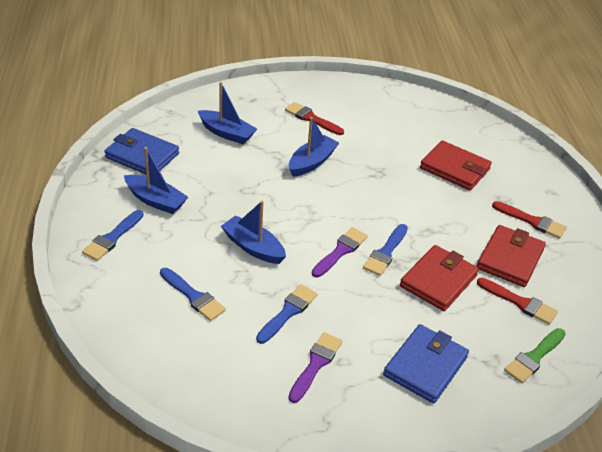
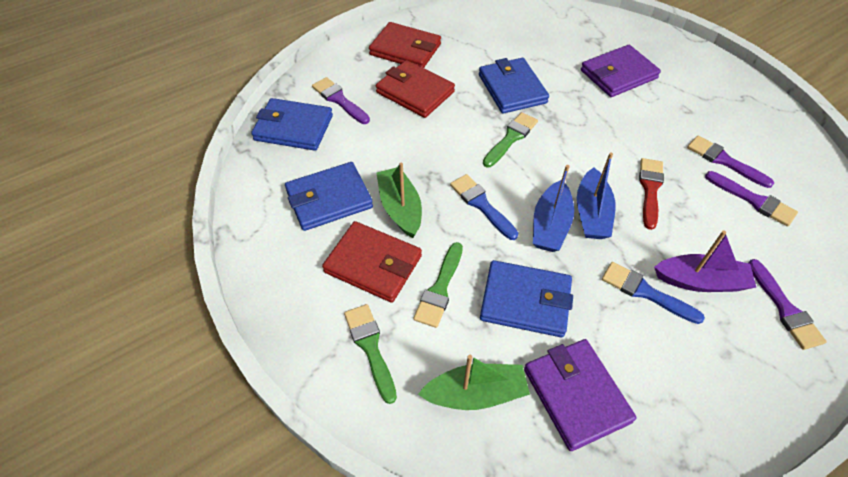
blue boat: 4 -> 2
blue brush: 4 -> 2
blue wallet: 2 -> 4
green boat: 0 -> 2
green brush: 1 -> 3
purple boat: 0 -> 1
purple brush: 2 -> 4
purple wallet: 0 -> 2
red brush: 3 -> 1

